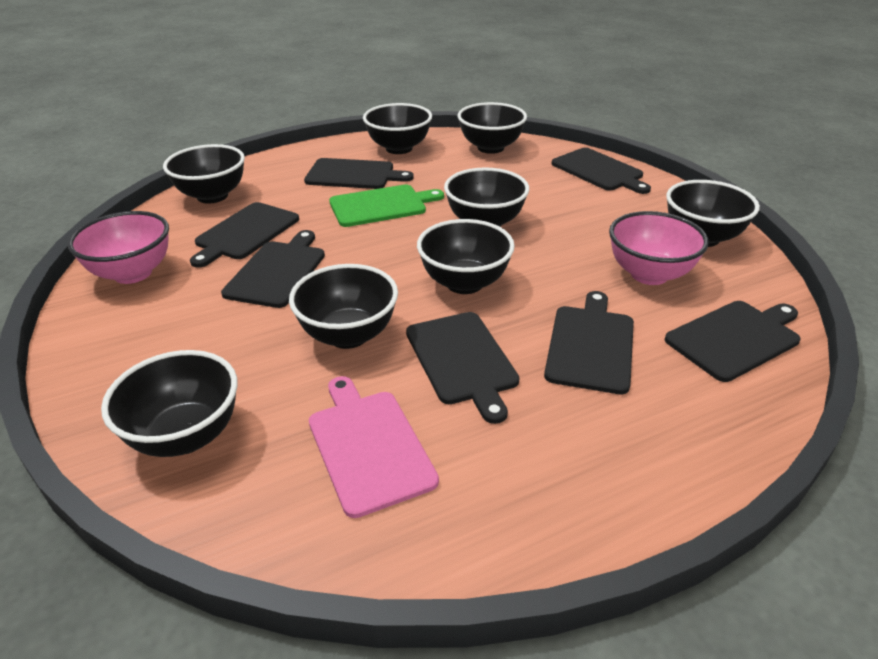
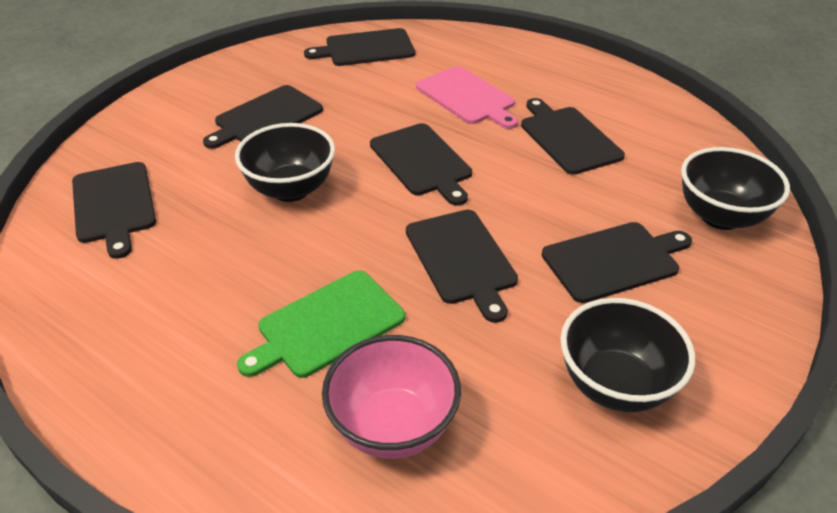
black bowl: 8 -> 3
pink bowl: 2 -> 1

